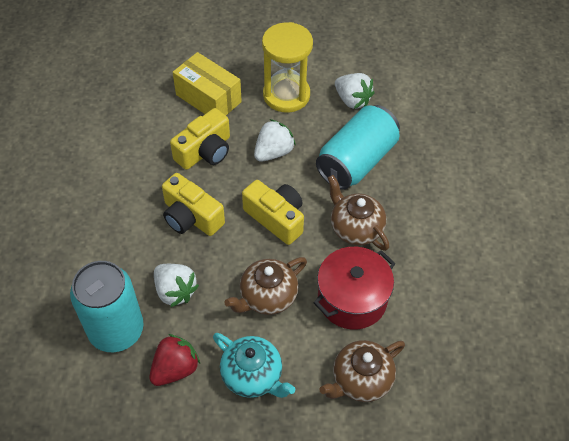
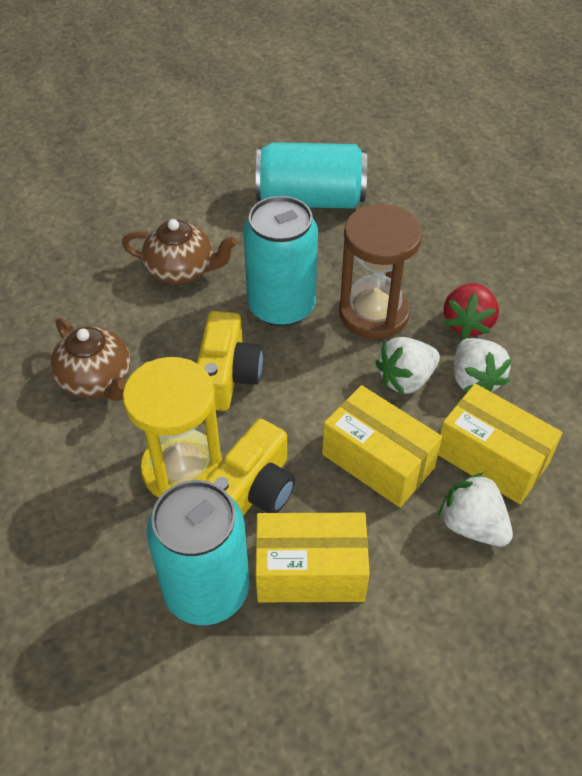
brown hourglass: 0 -> 1
brown teapot: 3 -> 2
red pot: 1 -> 0
turquoise can: 2 -> 3
turquoise teapot: 1 -> 0
yellow box: 1 -> 3
yellow camera: 3 -> 2

